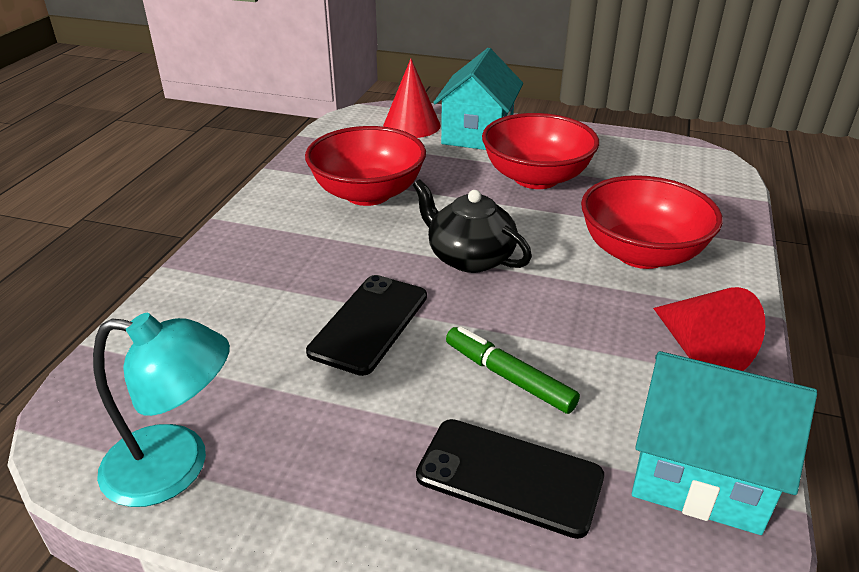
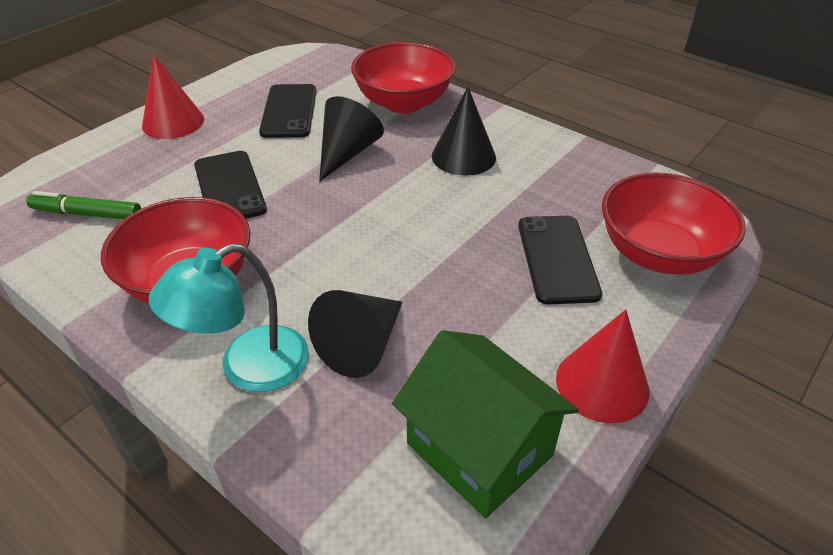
black cone: 0 -> 3
black phone: 2 -> 3
black teapot: 1 -> 0
green house: 0 -> 1
turquoise house: 2 -> 0

